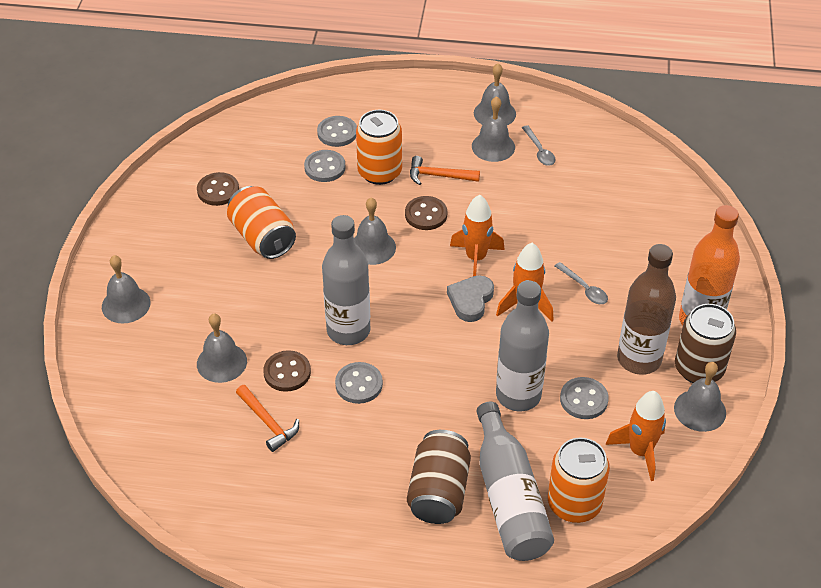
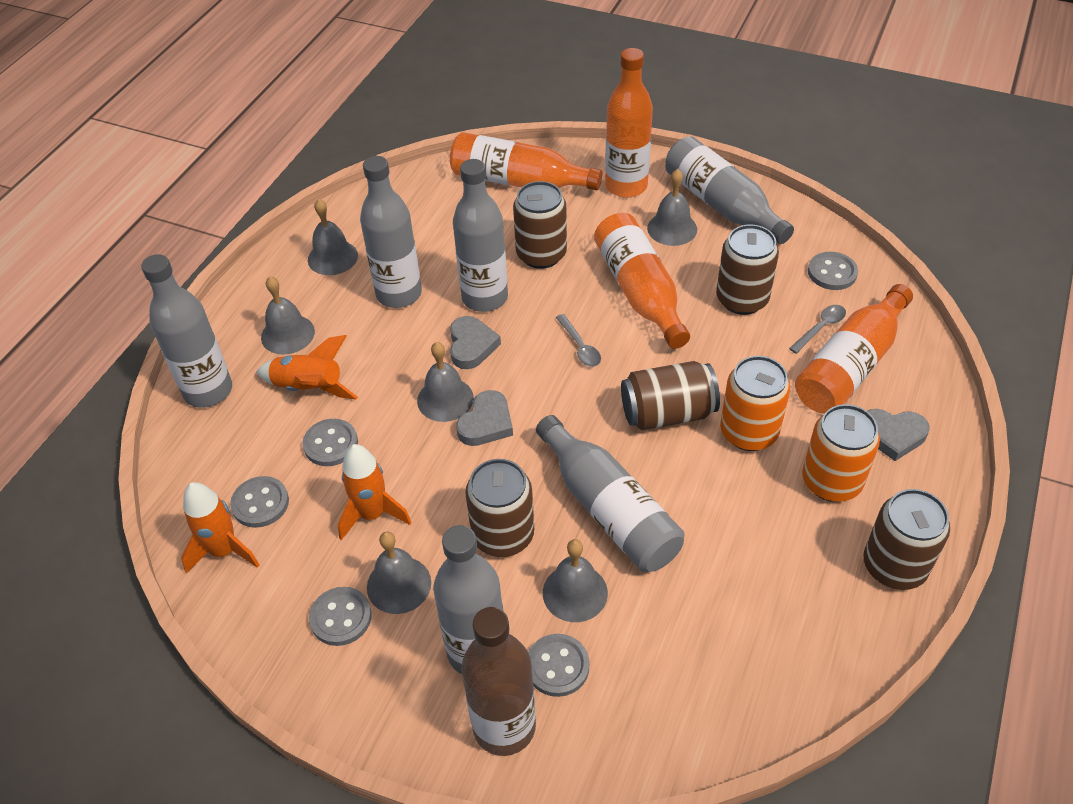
brown button: 3 -> 0
brown can: 2 -> 5
grey bottle: 3 -> 6
grey button: 4 -> 5
grey heart: 1 -> 3
orange bottle: 1 -> 4
orange can: 3 -> 2
orange hammer: 2 -> 0

